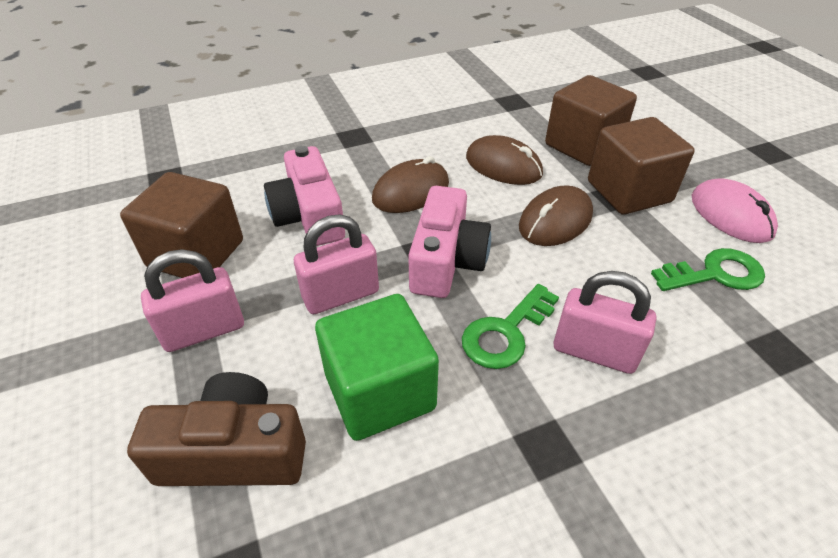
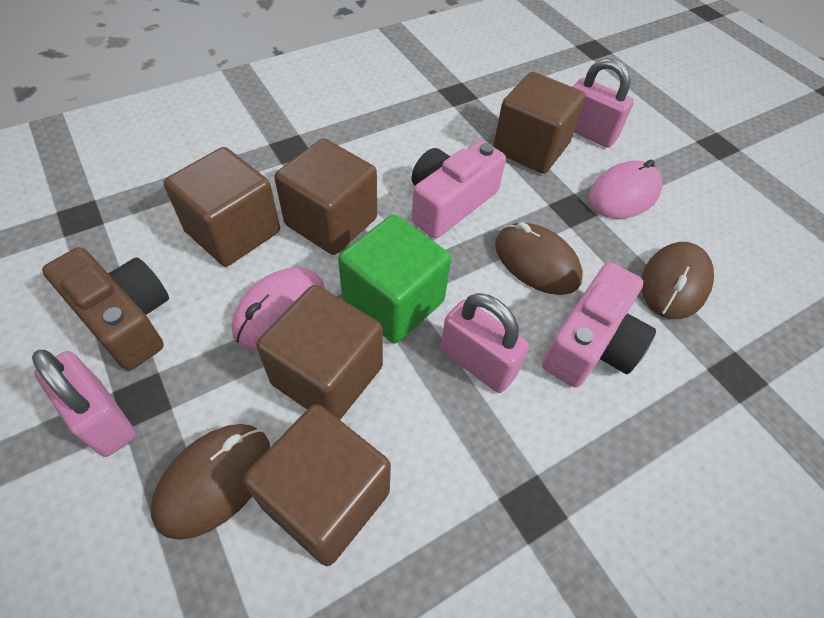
brown cube: 3 -> 5
green key: 2 -> 0
pink mouse: 1 -> 2

